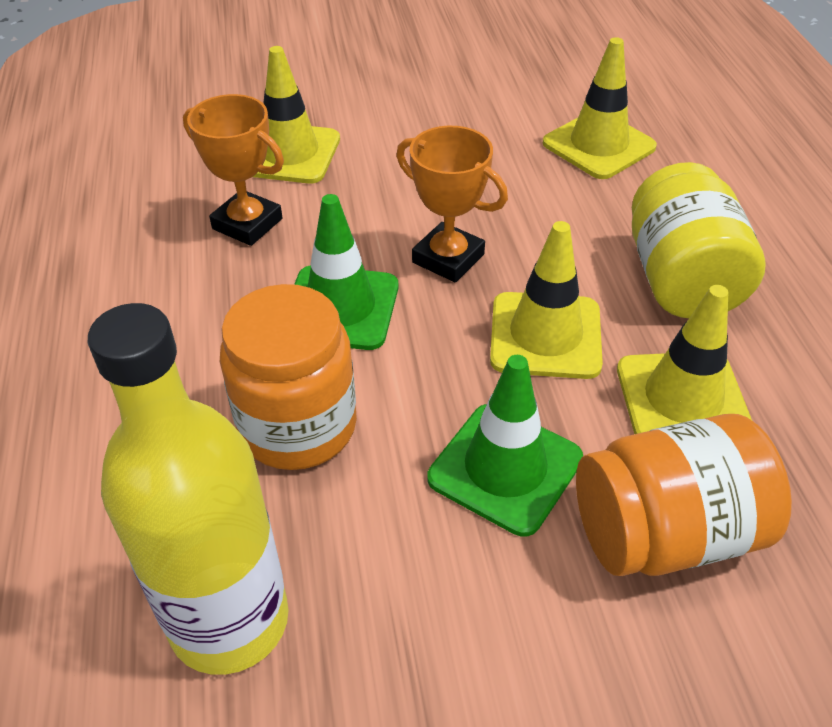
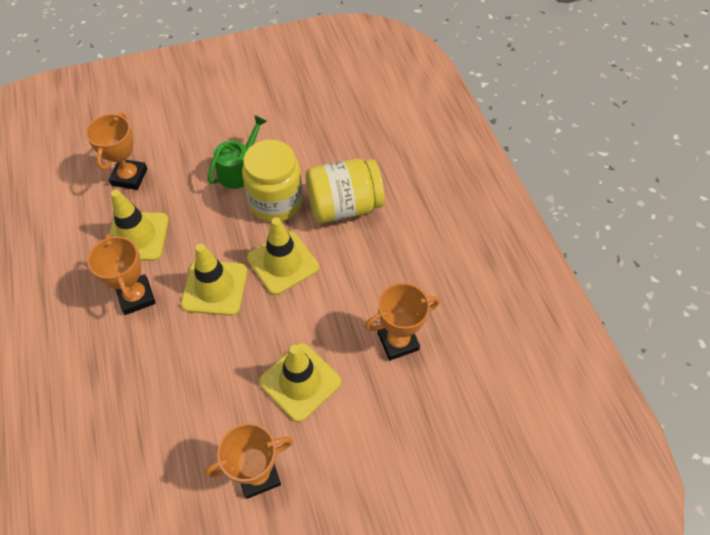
green traffic cone: 2 -> 0
green watering can: 0 -> 1
orange jar: 2 -> 0
orange trophy: 2 -> 4
yellow bottle: 1 -> 0
yellow jar: 1 -> 2

